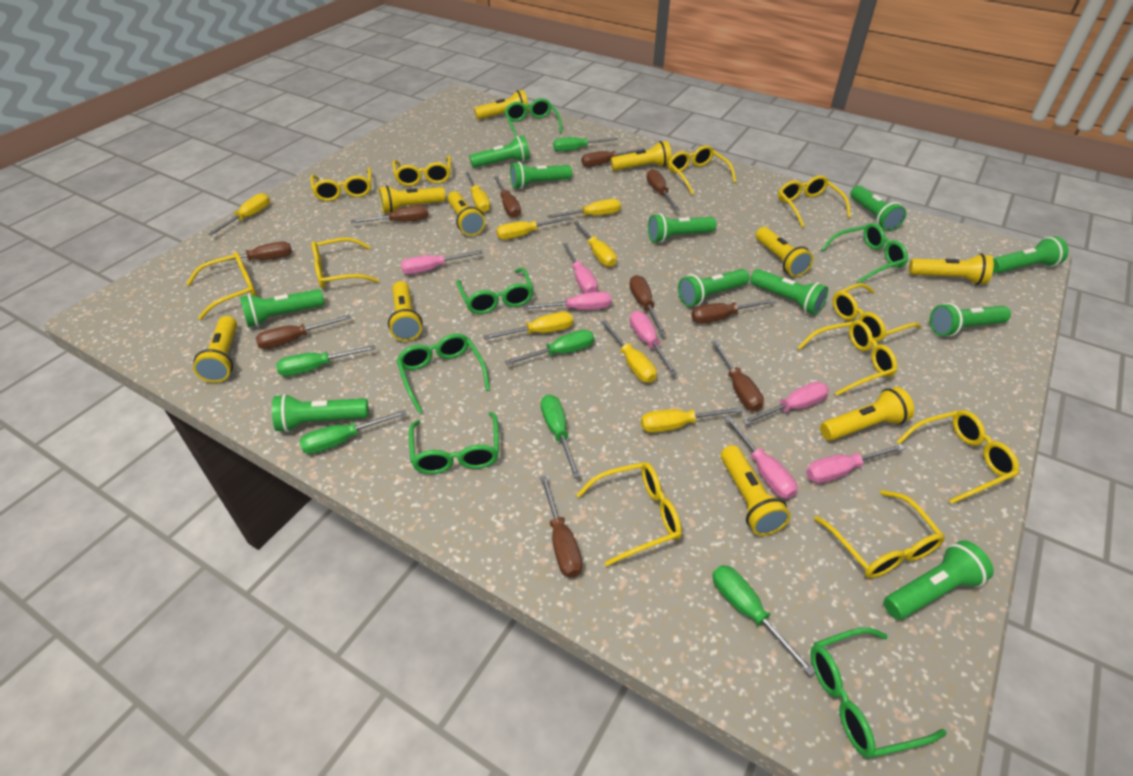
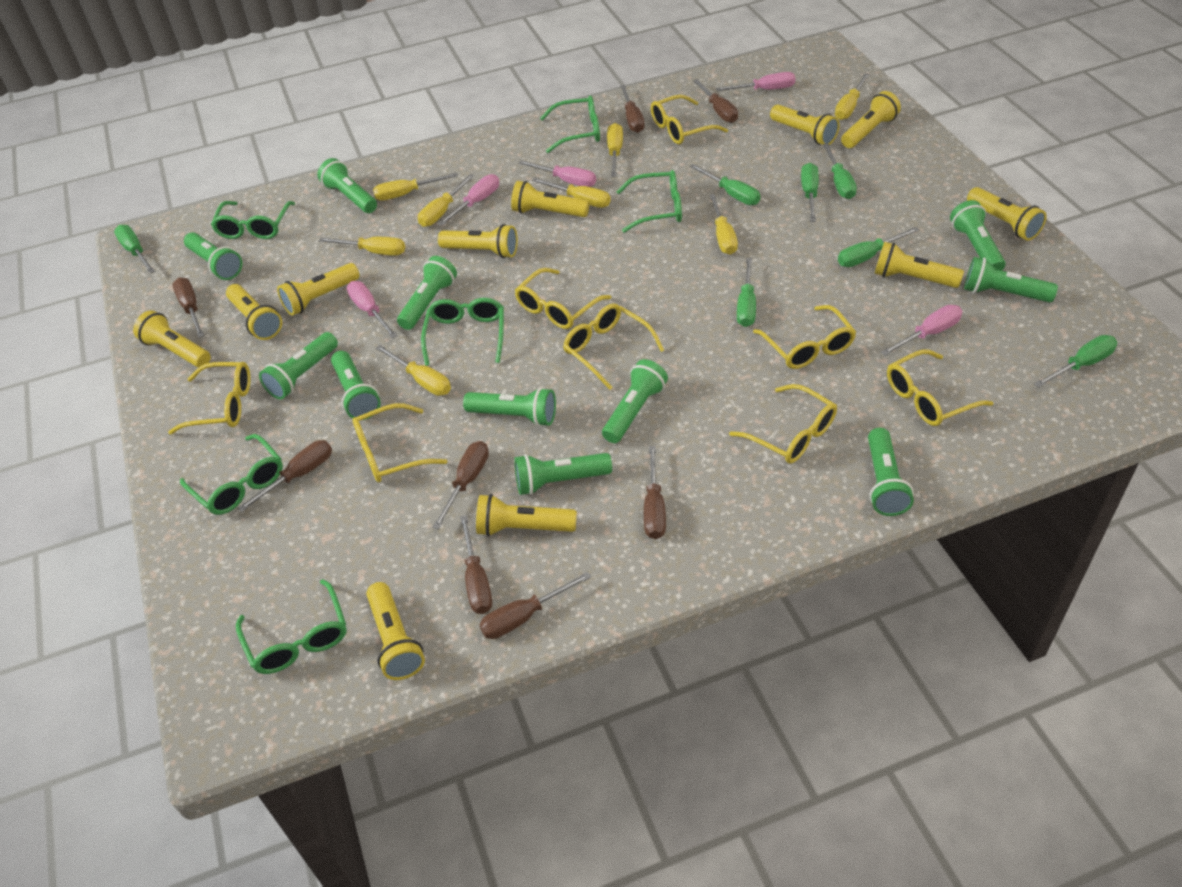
brown screwdriver: 10 -> 8
green screwdriver: 6 -> 7
pink screwdriver: 7 -> 5
yellow flashlight: 10 -> 11
yellow glasses: 11 -> 8

